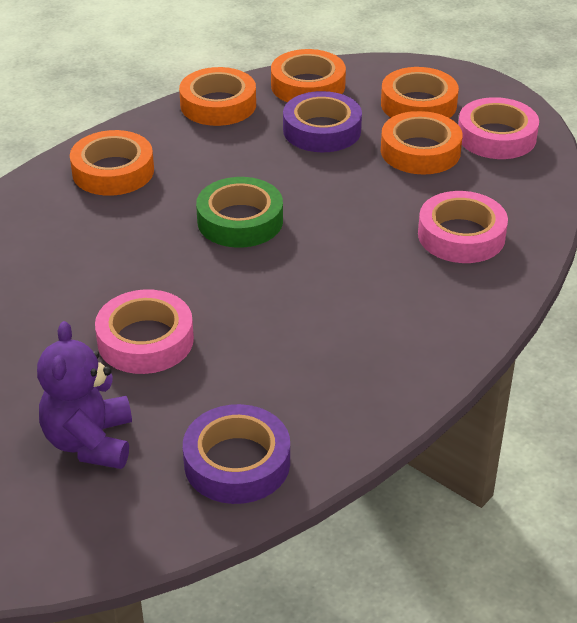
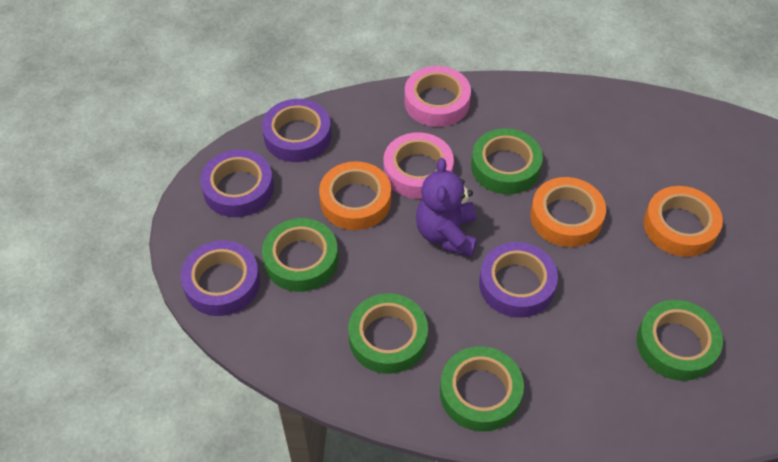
green tape: 1 -> 5
orange tape: 5 -> 3
pink tape: 3 -> 2
purple tape: 2 -> 4

